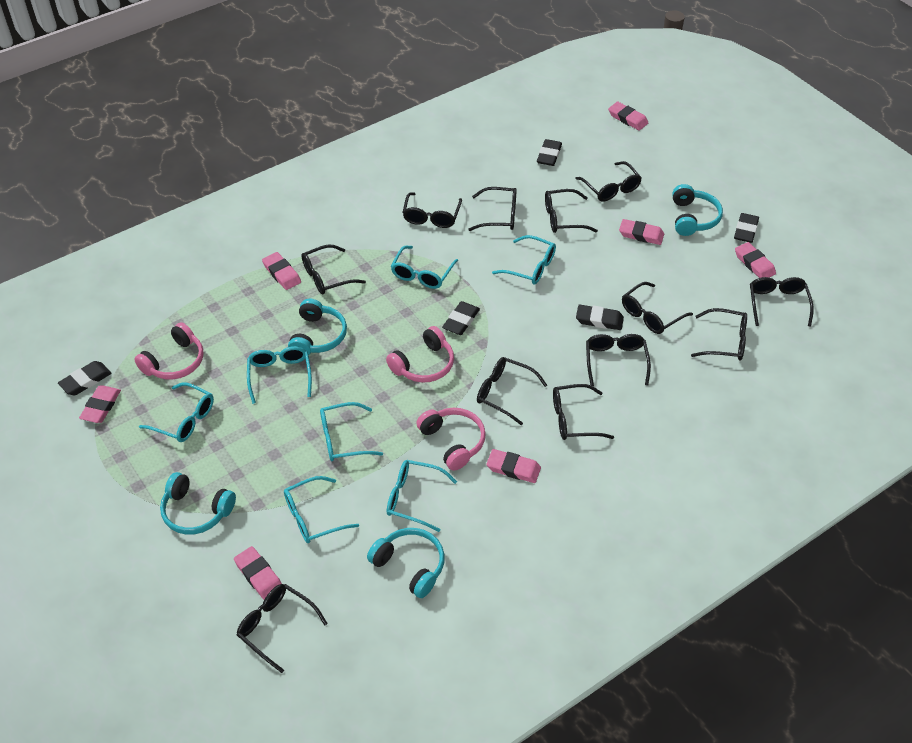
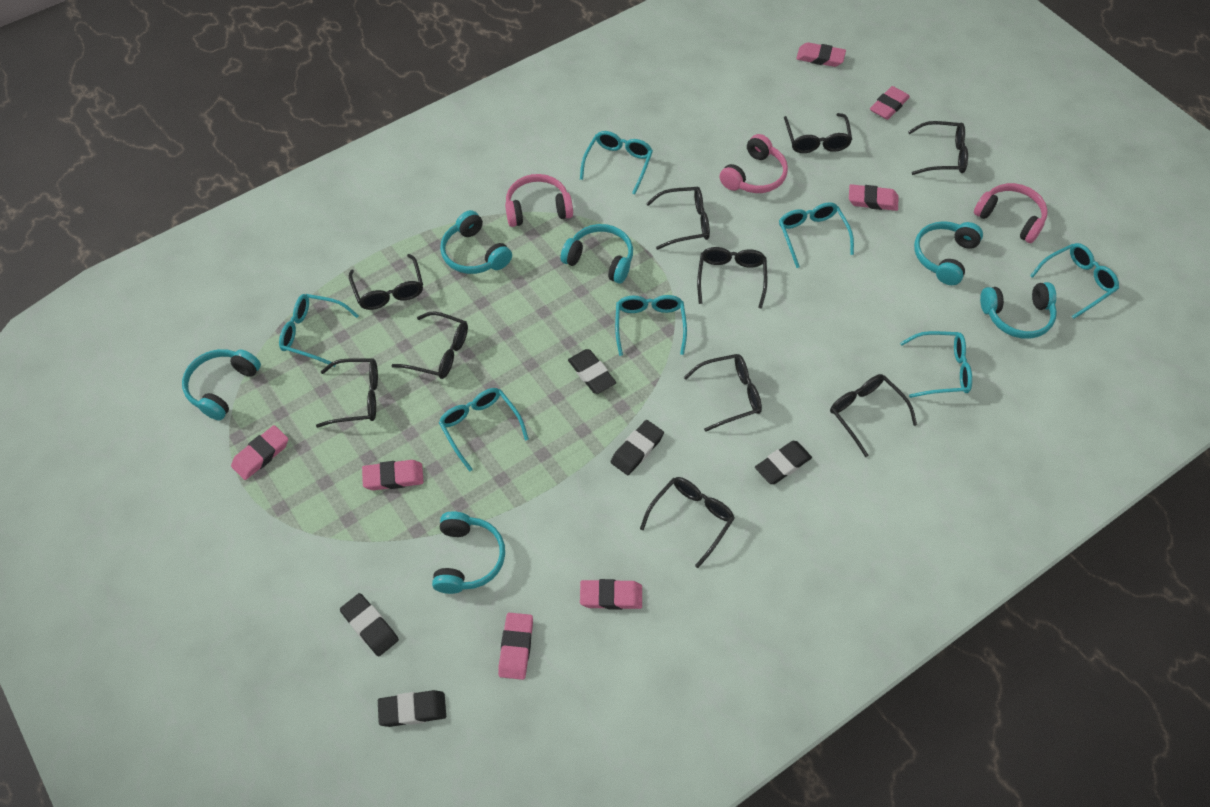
black glasses: 12 -> 10
turquoise headphones: 4 -> 6

